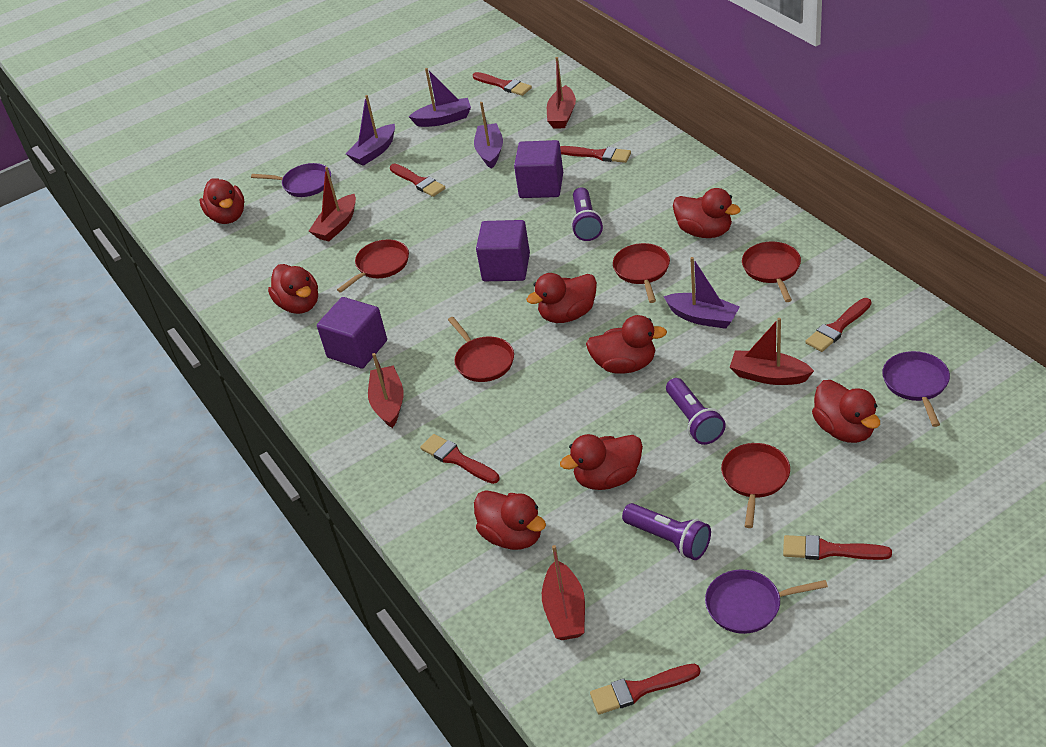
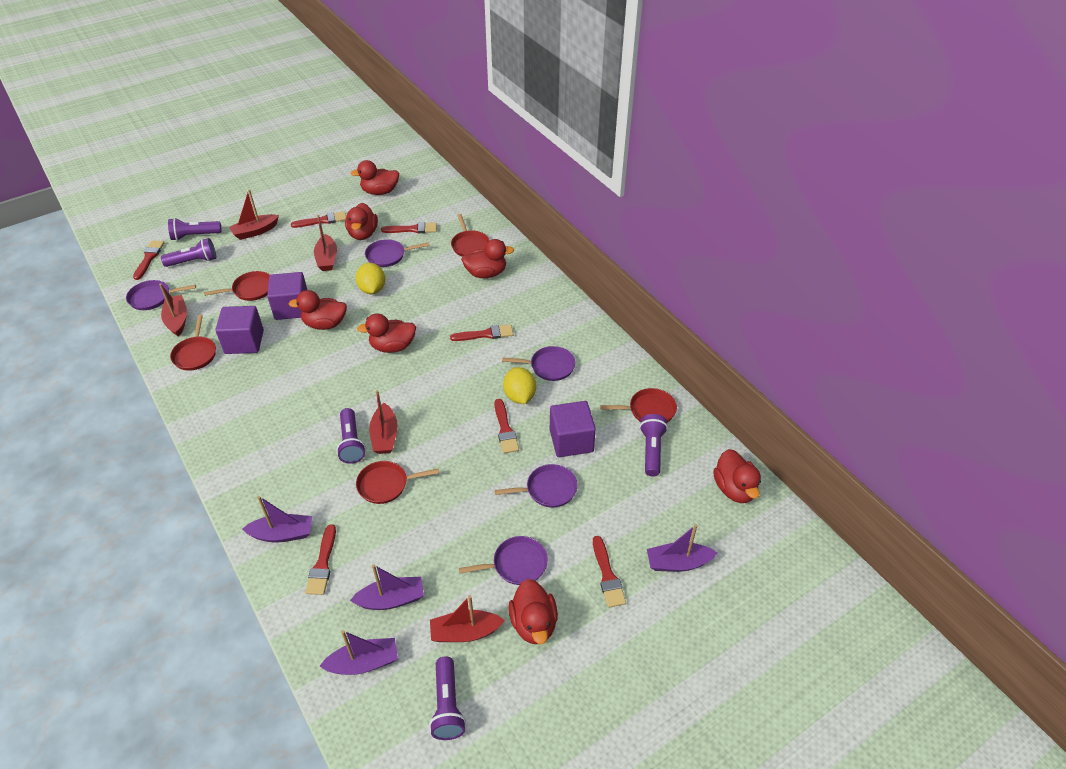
purple flashlight: 3 -> 5
purple pan: 3 -> 5
red duck: 8 -> 7
yellow lemon: 0 -> 2

